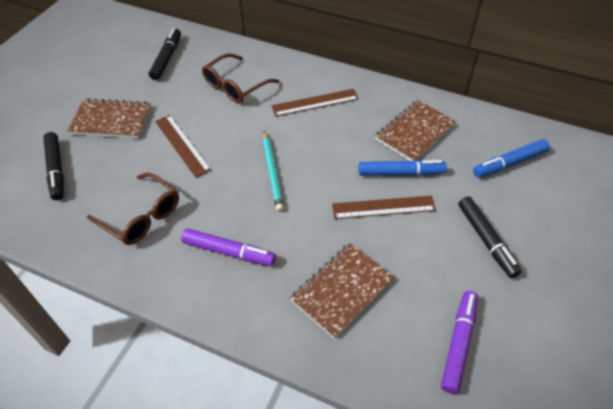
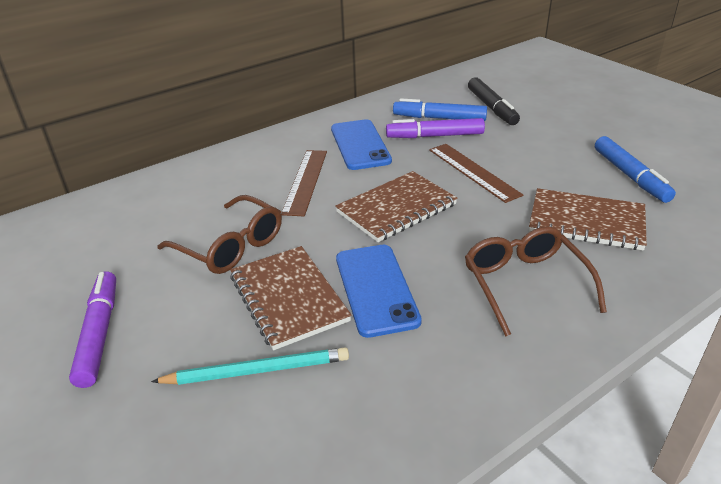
black marker: 3 -> 1
blue phone: 0 -> 2
brown ruler: 3 -> 2

